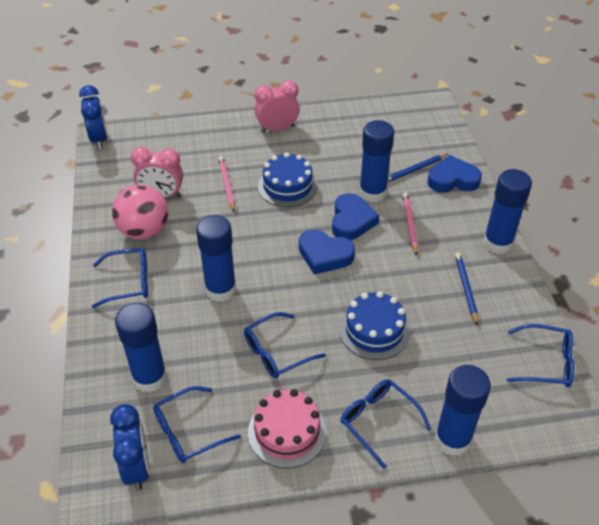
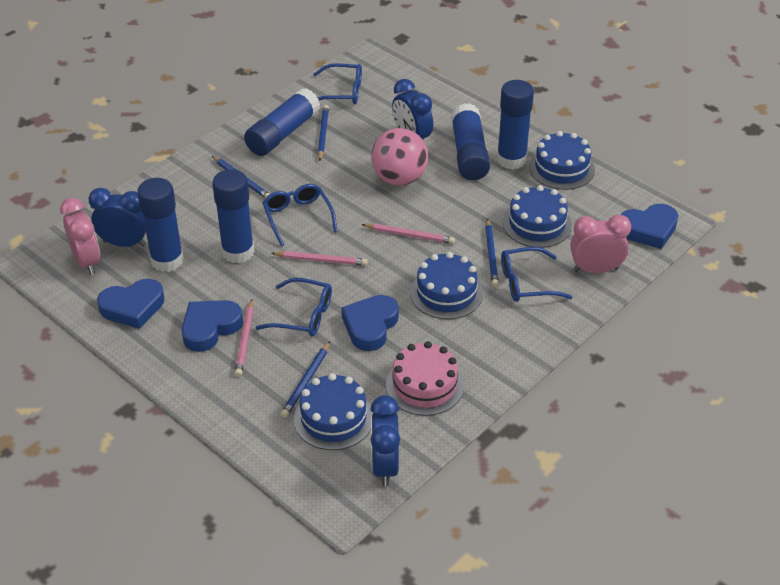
blue cake: 2 -> 4
blue clock: 2 -> 3
blue glasses: 5 -> 4
blue heart: 3 -> 4
blue pencil: 2 -> 4
pink pencil: 2 -> 3

